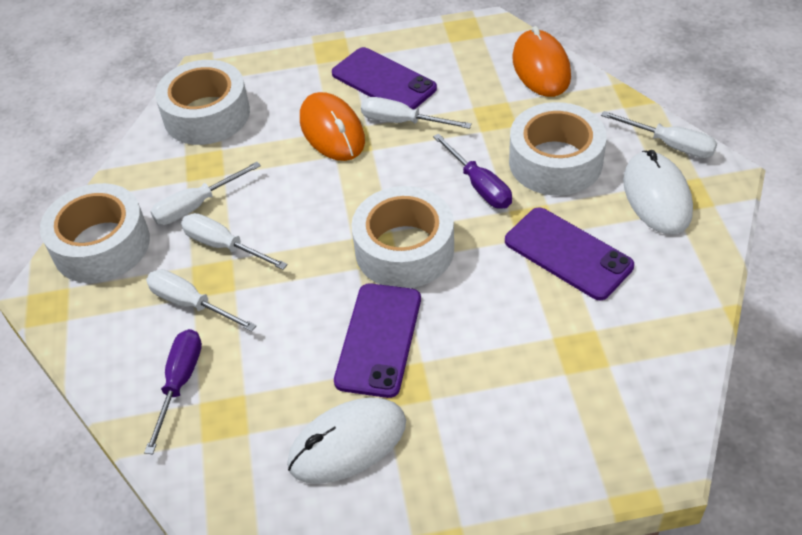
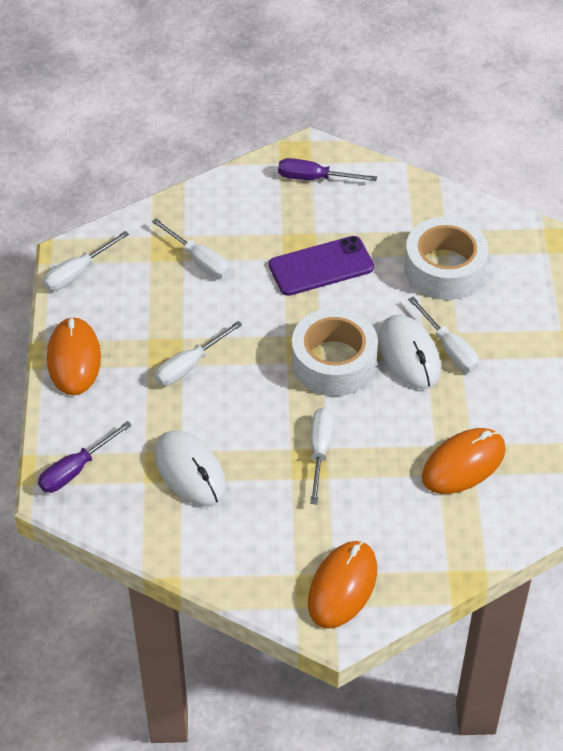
orange mouse: 2 -> 3
purple phone: 3 -> 1
white tape: 4 -> 2

